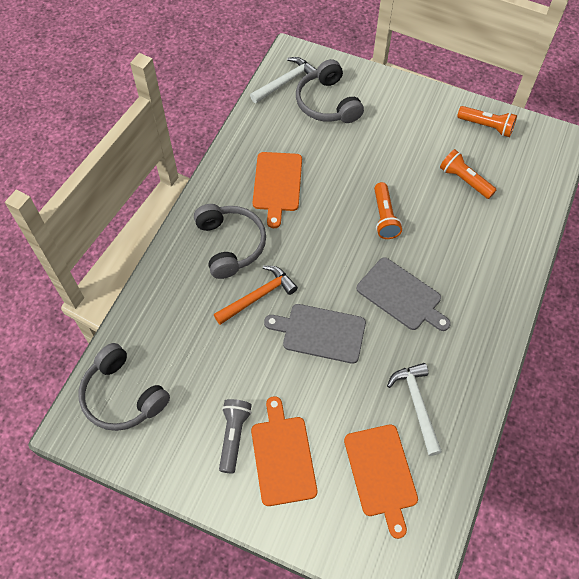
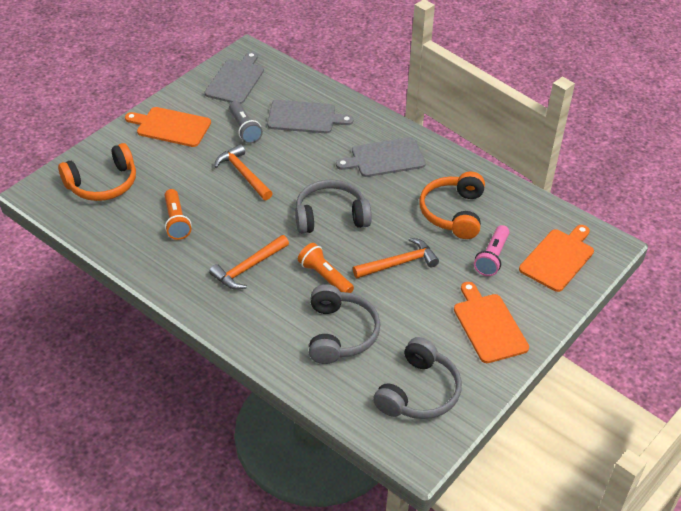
grey cutting board: 2 -> 3
orange flashlight: 3 -> 2
orange hammer: 1 -> 3
orange headphones: 0 -> 2
pink flashlight: 0 -> 1
white hammer: 2 -> 0

